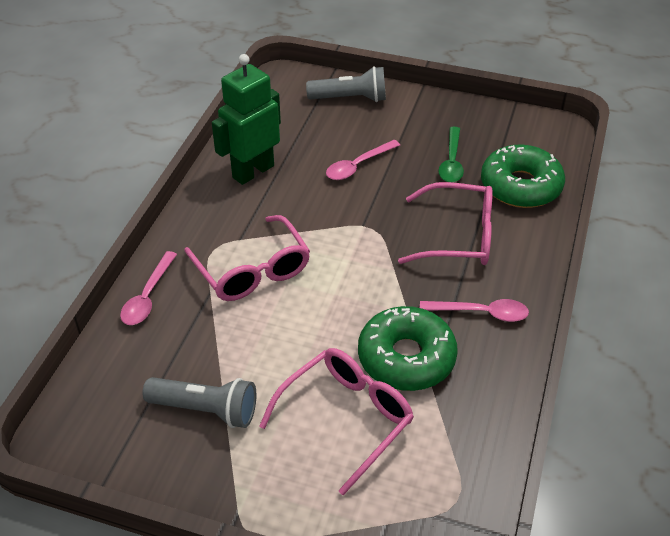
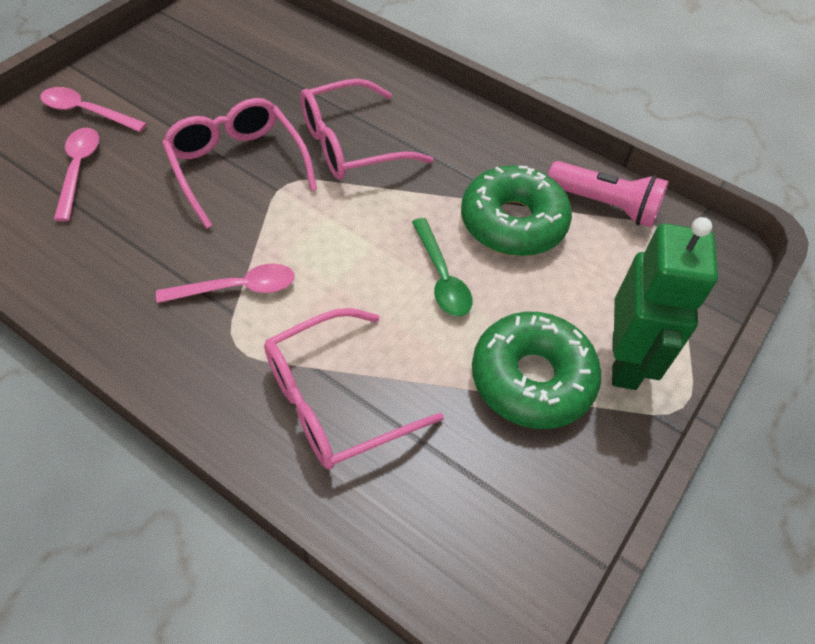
grey flashlight: 2 -> 0
pink flashlight: 0 -> 1

